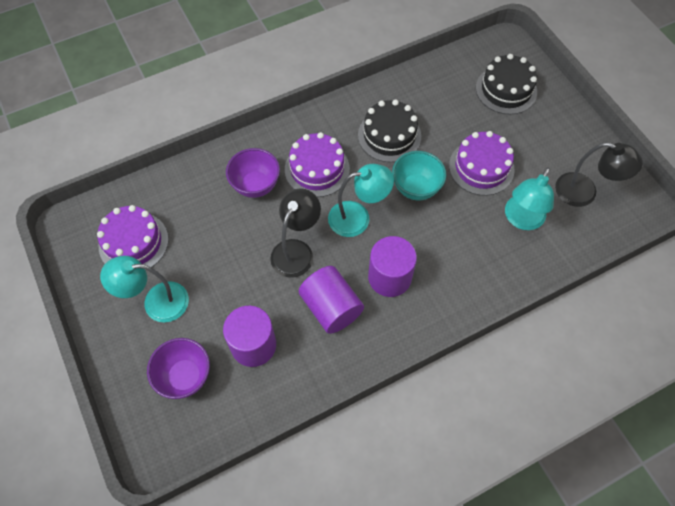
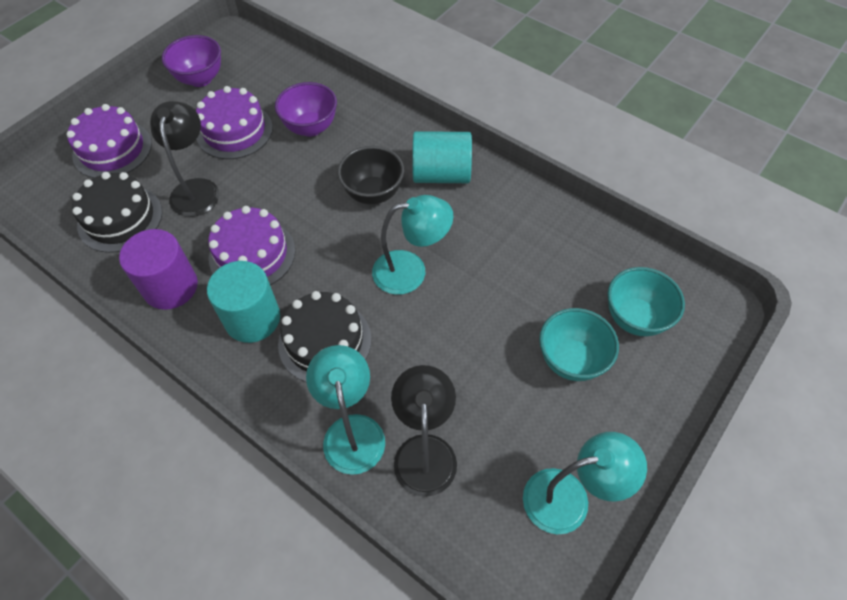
black bowl: 0 -> 1
purple cylinder: 3 -> 1
turquoise bowl: 1 -> 2
turquoise cylinder: 0 -> 2

